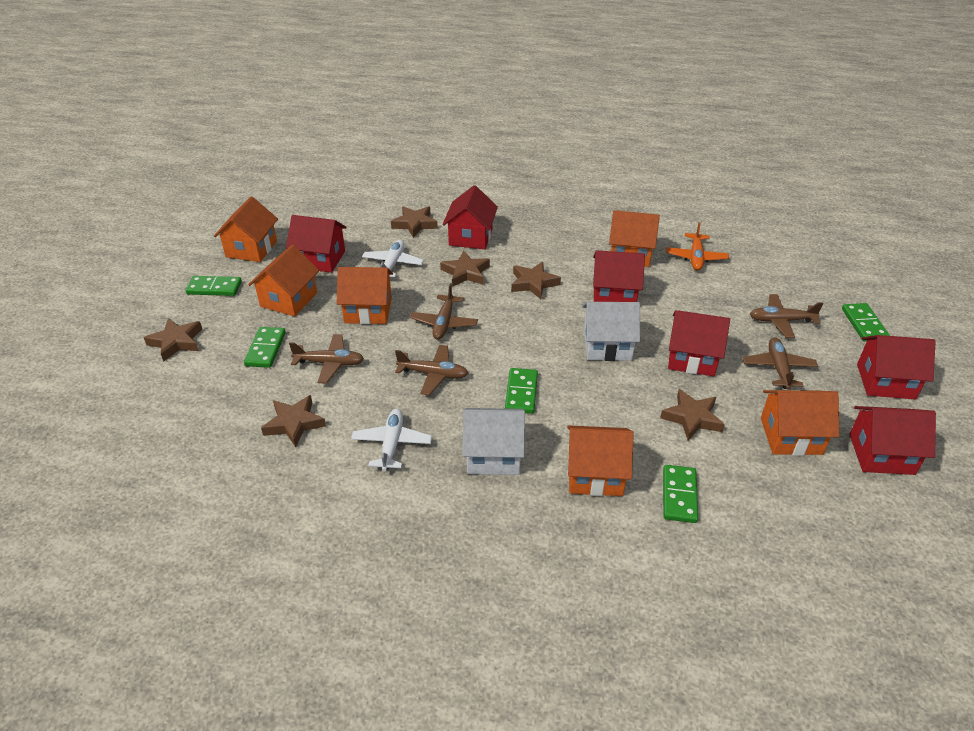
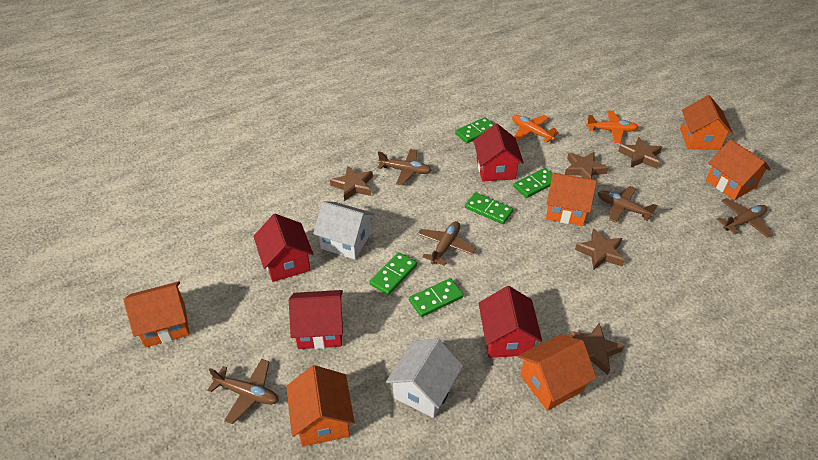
brown star: 6 -> 5
orange plane: 1 -> 2
red house: 6 -> 4
white plane: 2 -> 0

